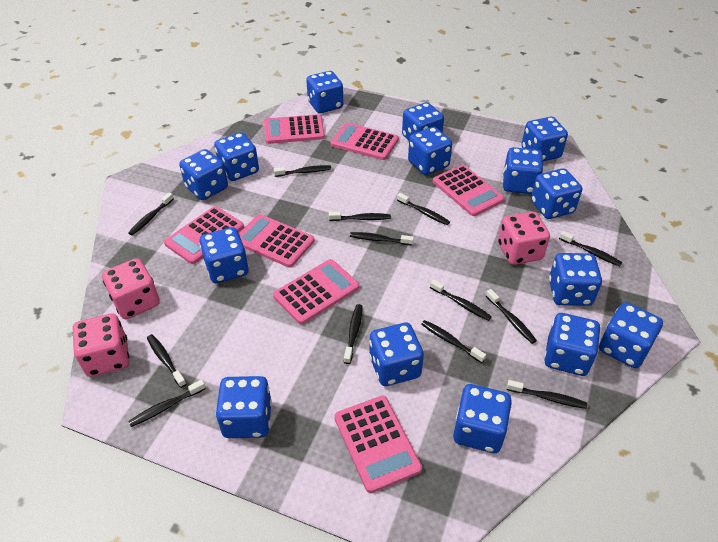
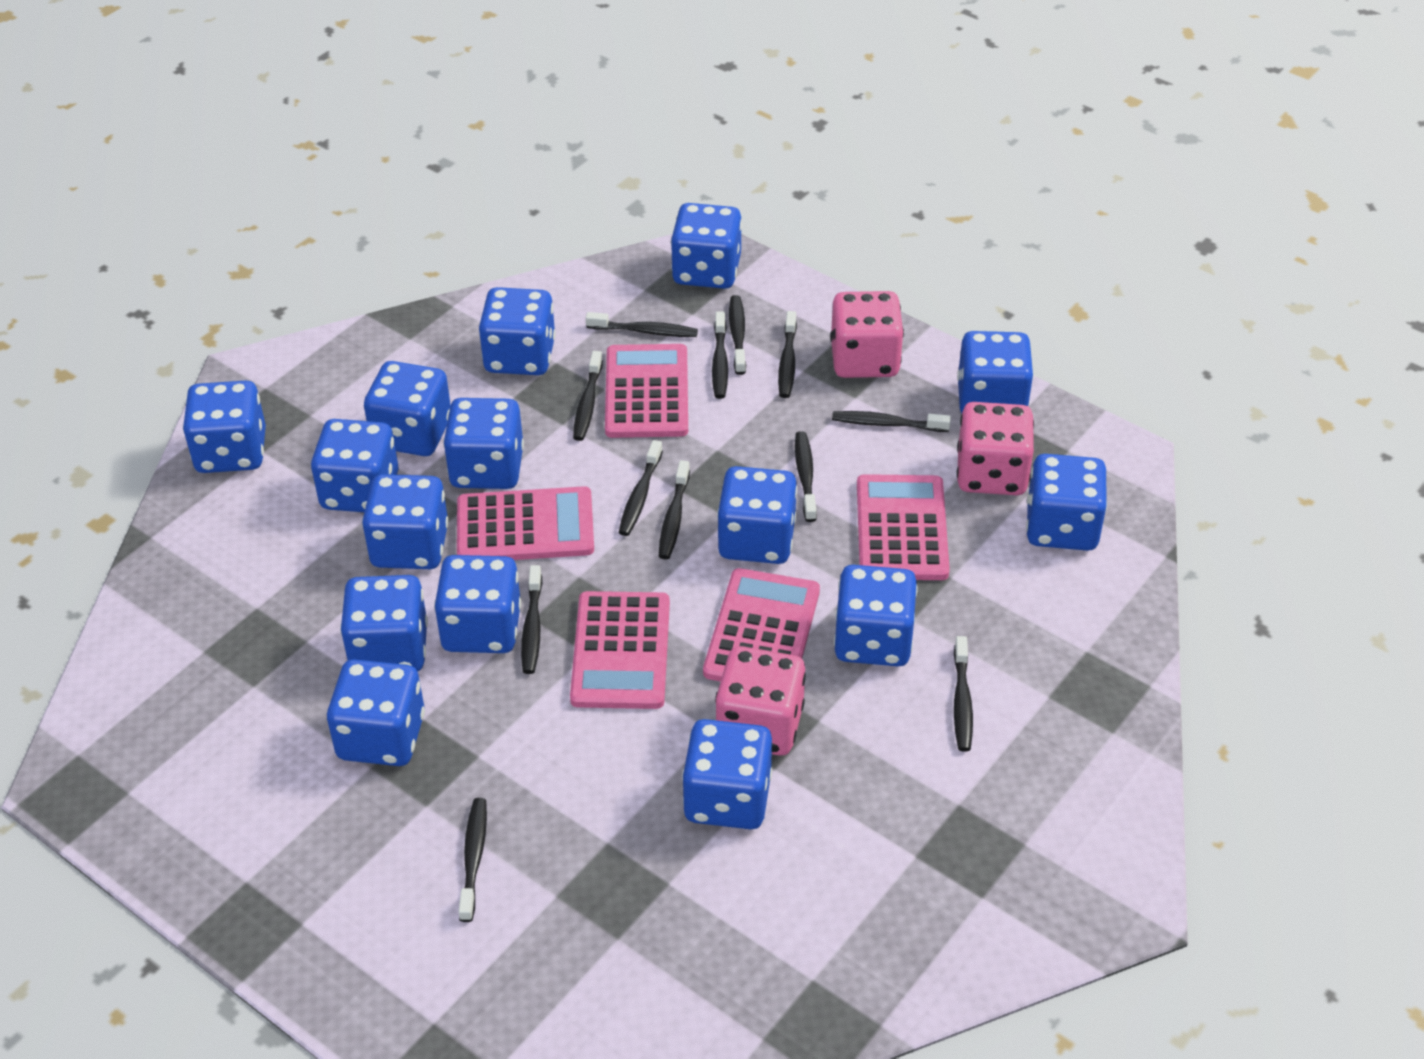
black toothbrush: 13 -> 12
pink calculator: 7 -> 5

